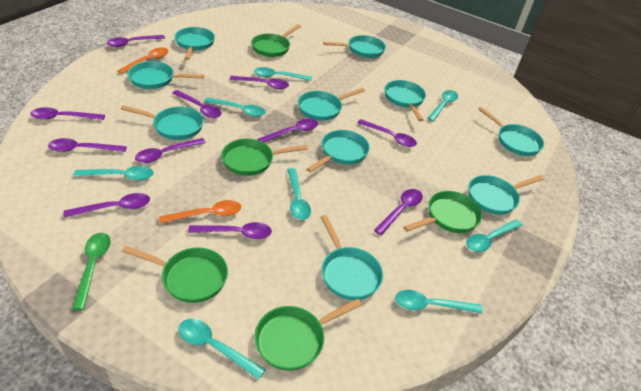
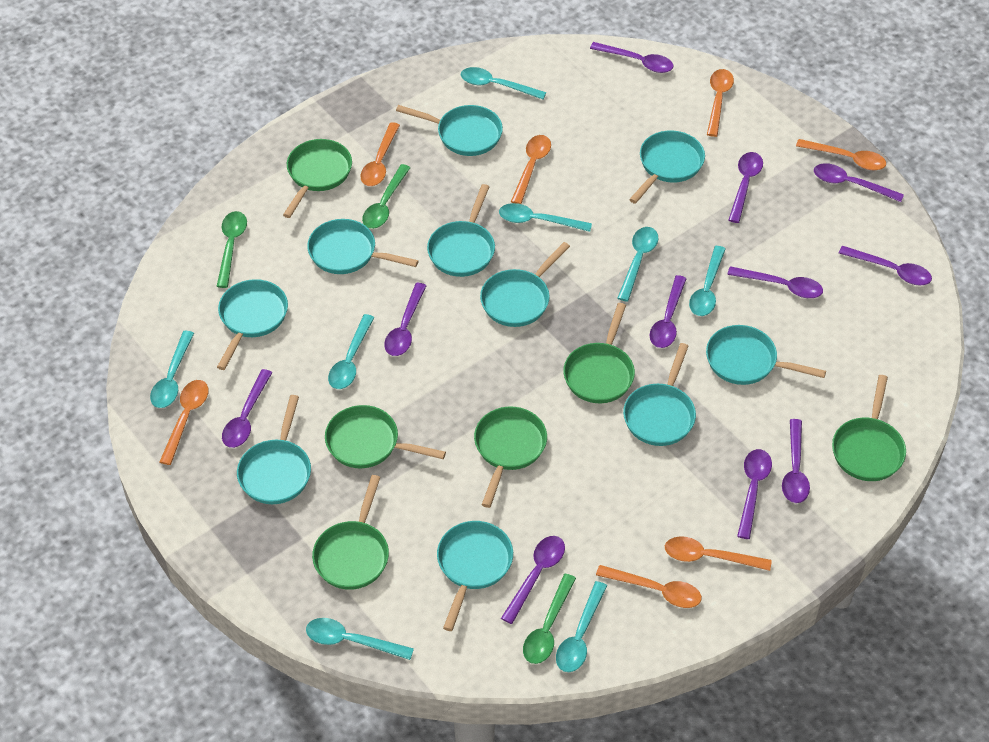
green pan: 5 -> 6
green spoon: 1 -> 3
orange spoon: 2 -> 7

